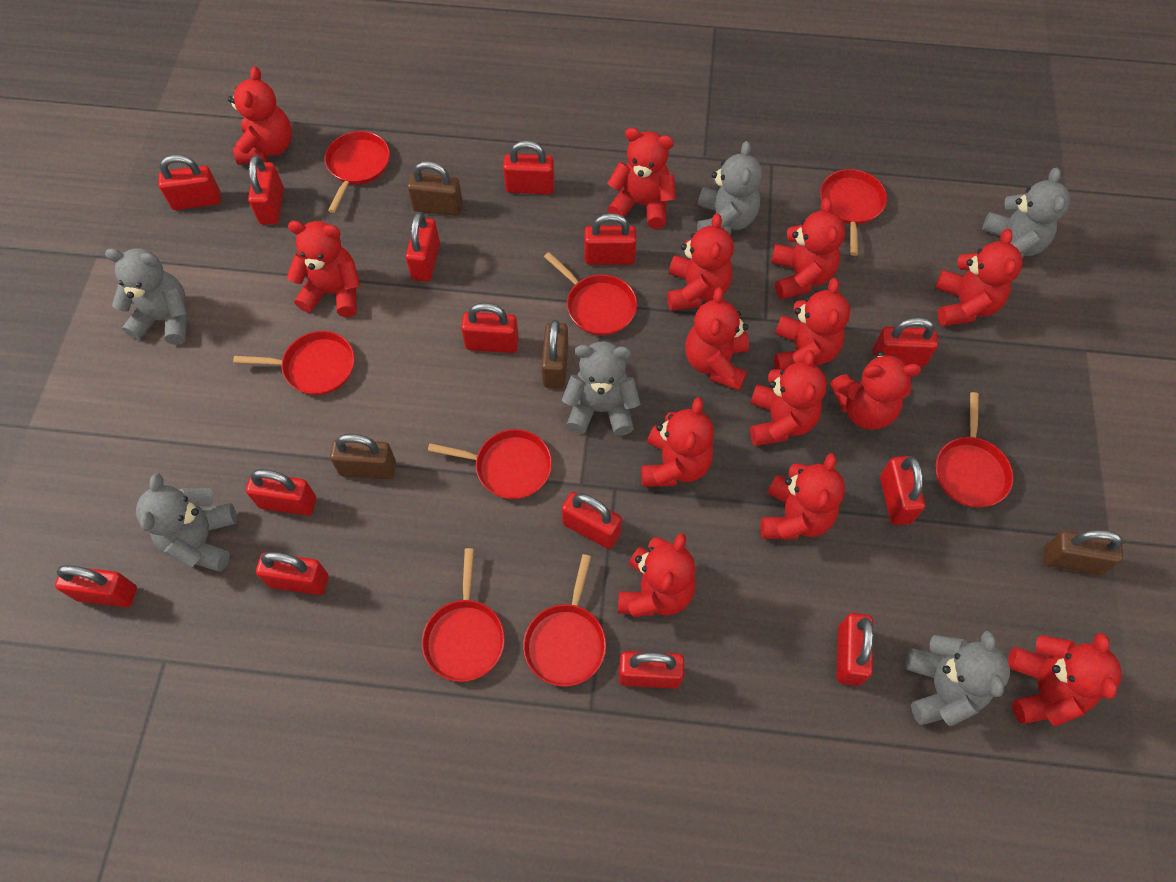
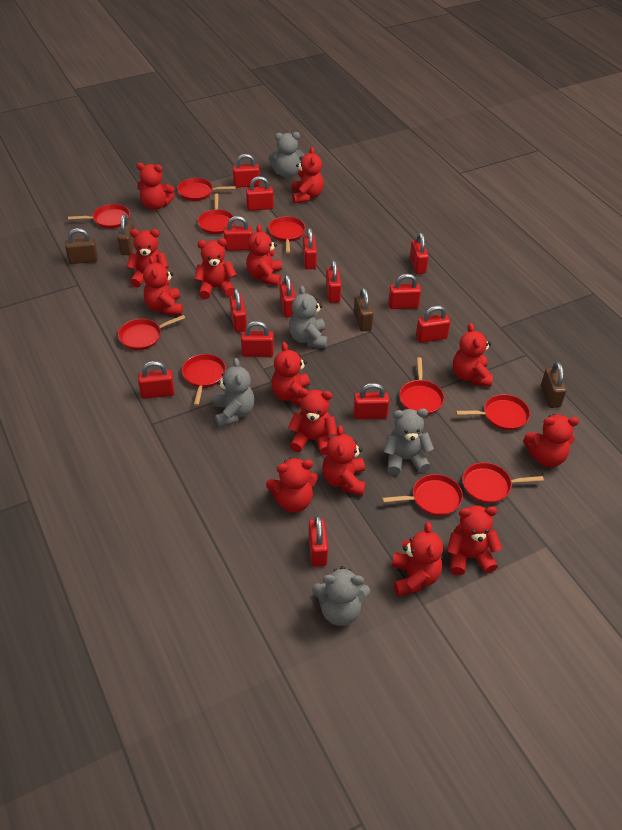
grey teddy bear: 6 -> 5
red pan: 8 -> 10

